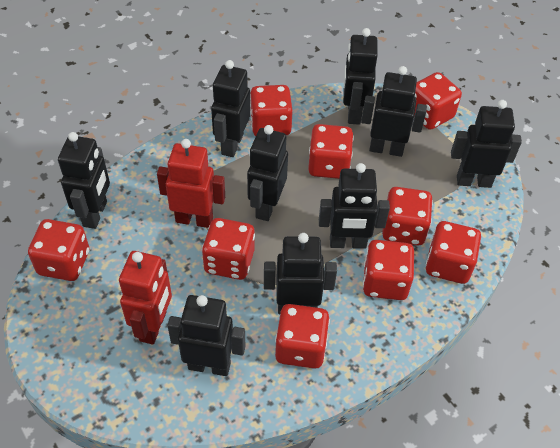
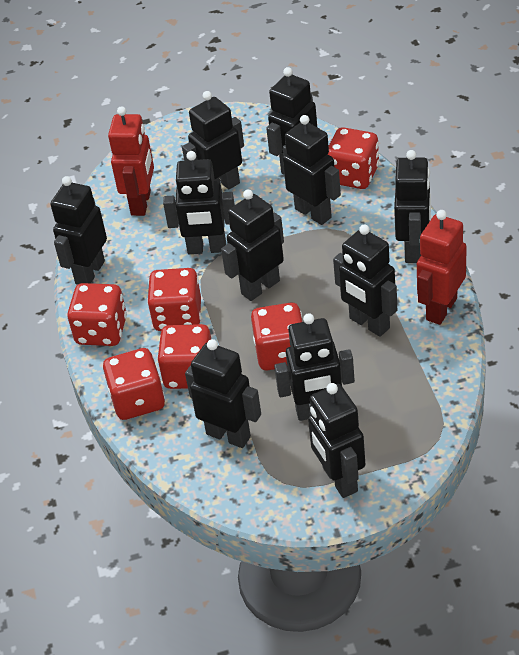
black robot: 9 -> 11
red dice: 9 -> 6

